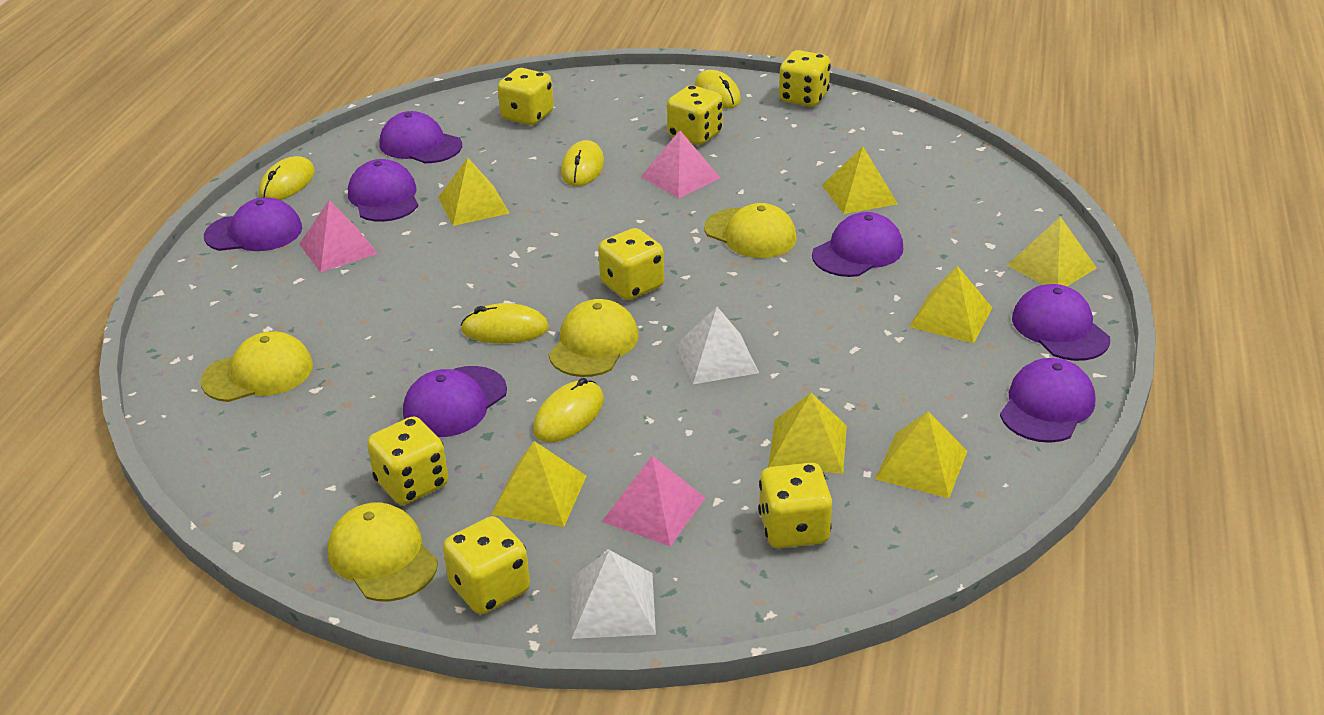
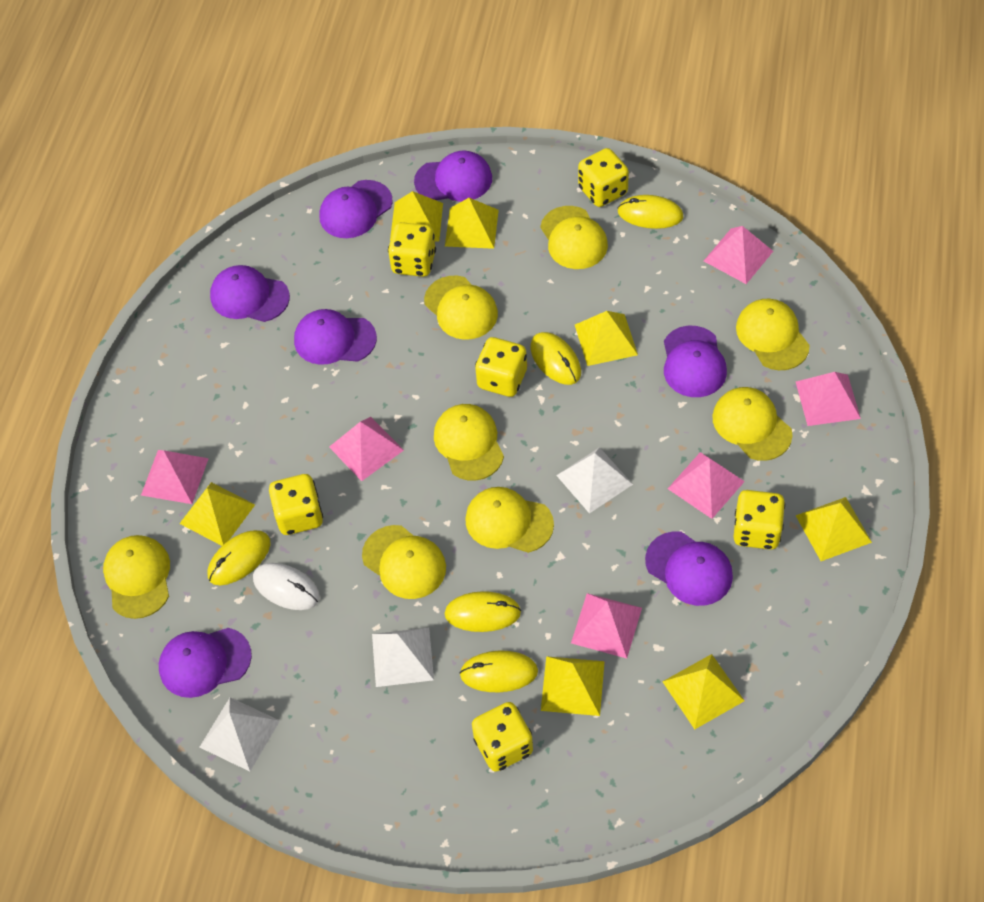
pink pyramid: 3 -> 6
white mouse: 0 -> 1
white pyramid: 2 -> 3
yellow cap: 4 -> 8
yellow dice: 7 -> 6

